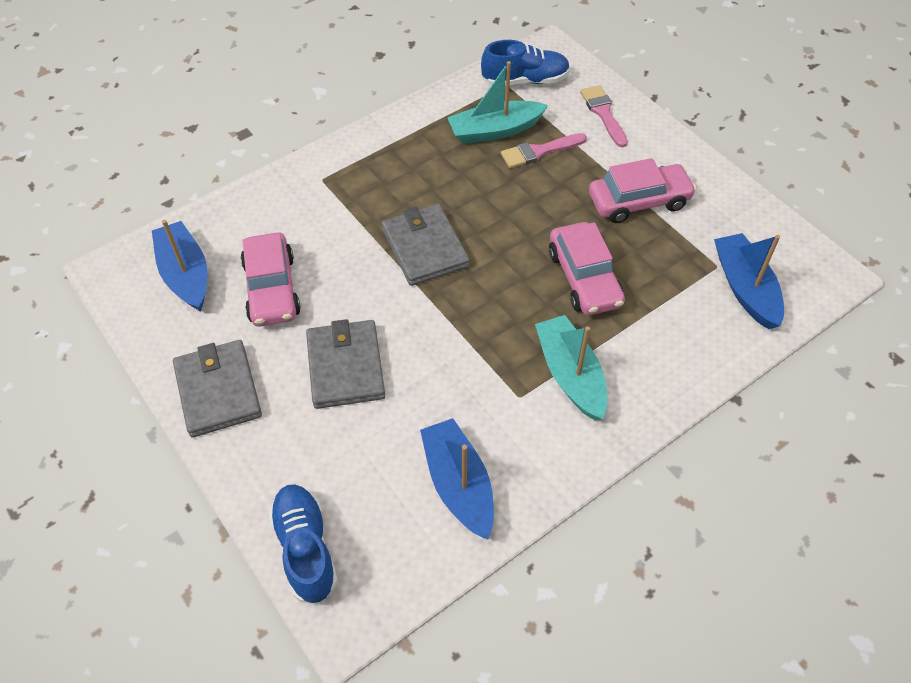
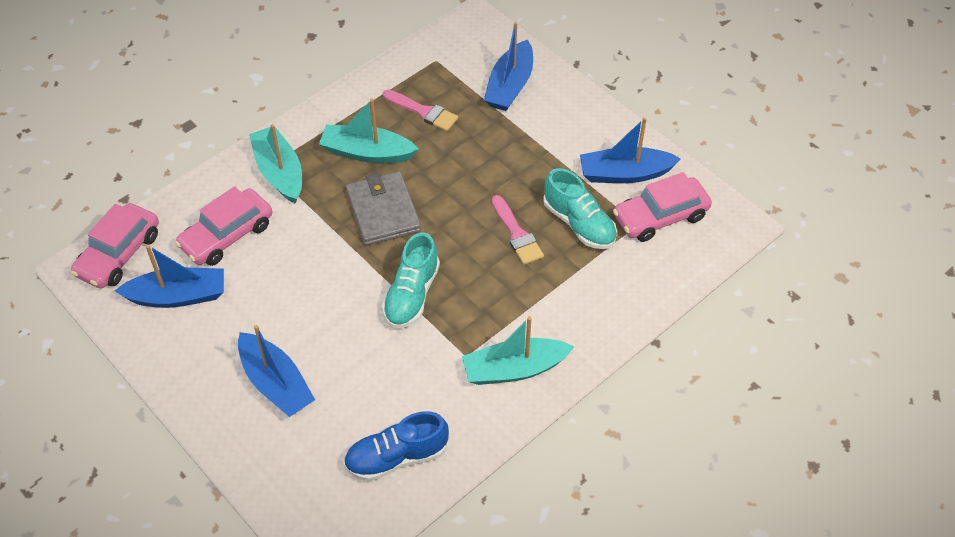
blue boat: 3 -> 4
blue shoe: 2 -> 1
grey wallet: 3 -> 1
turquoise boat: 2 -> 3
turquoise shoe: 0 -> 2

